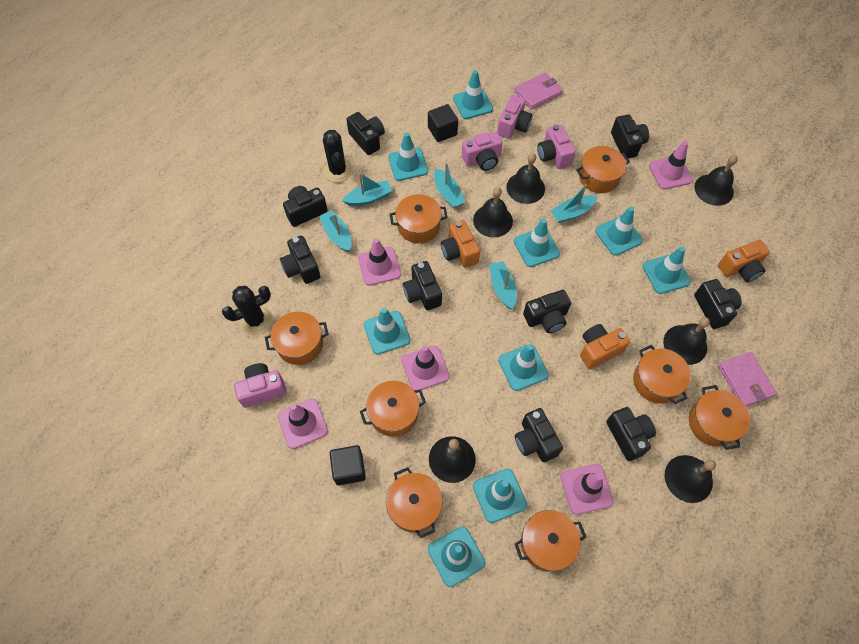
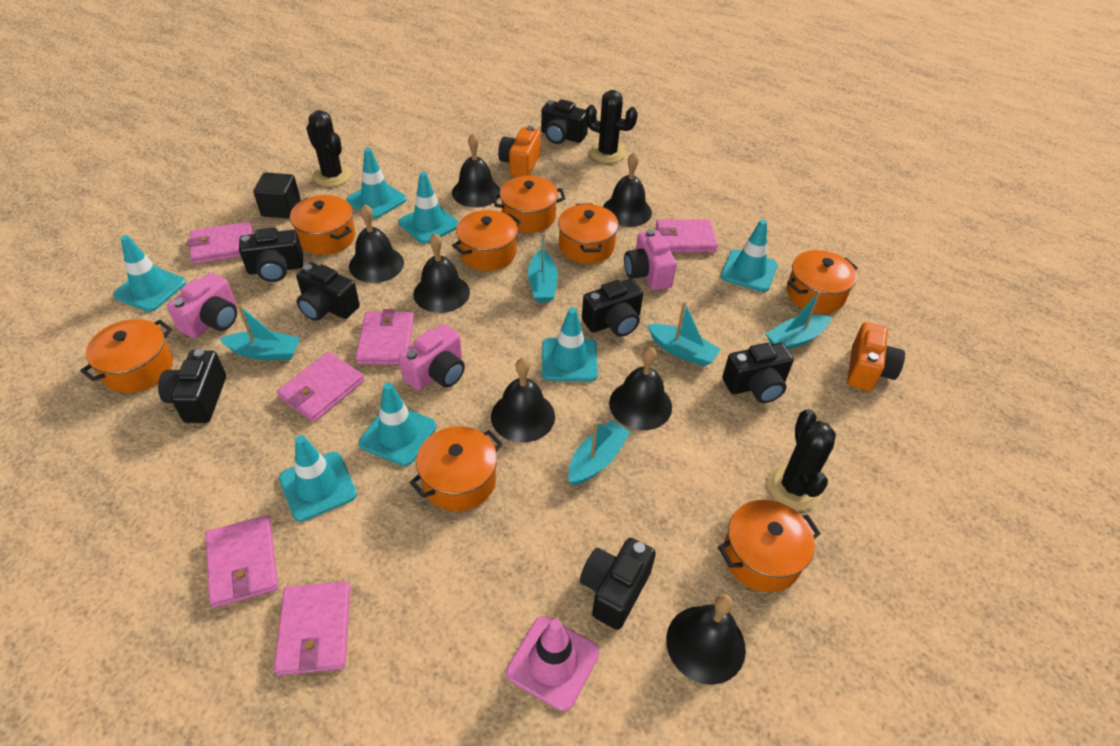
black bell: 6 -> 7
black cactus: 2 -> 3
black camera: 9 -> 7
black cube: 2 -> 1
orange camera: 3 -> 2
pink camera: 4 -> 3
pink traffic cone: 5 -> 1
pink wallet: 2 -> 6
turquoise traffic cone: 9 -> 7

